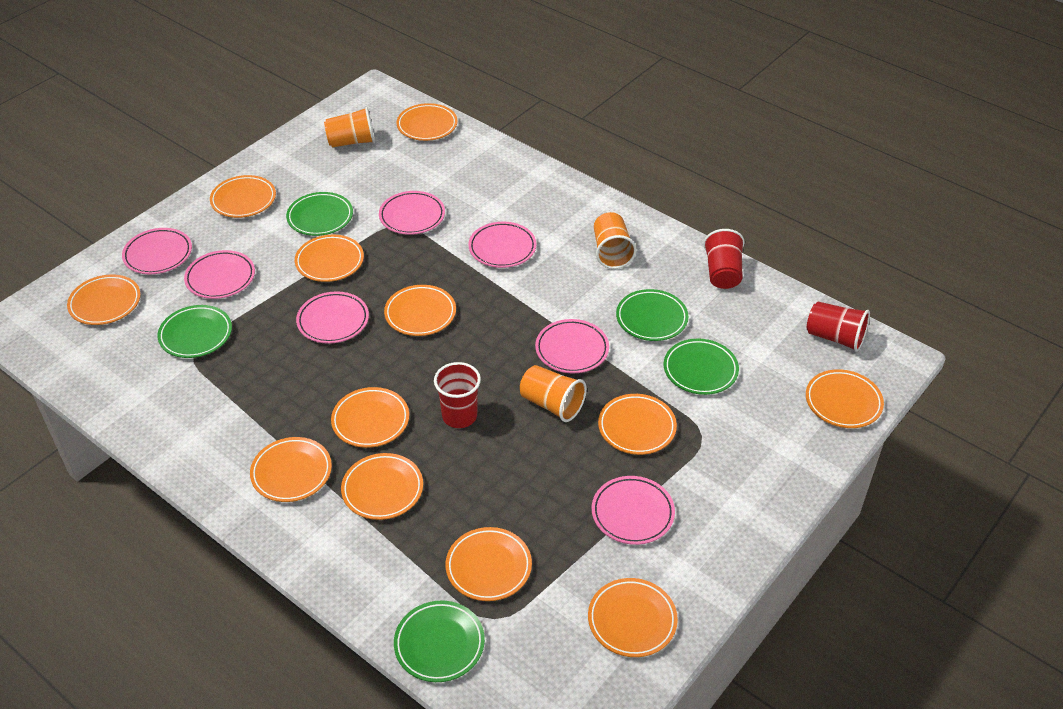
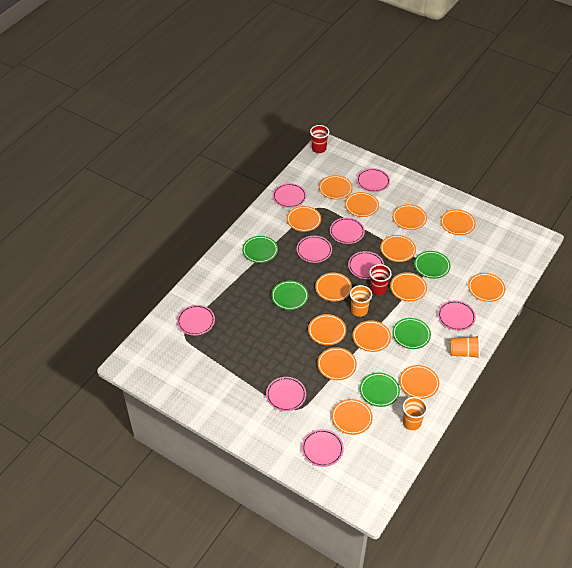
orange plate: 12 -> 14
pink plate: 7 -> 9
red cup: 3 -> 2

